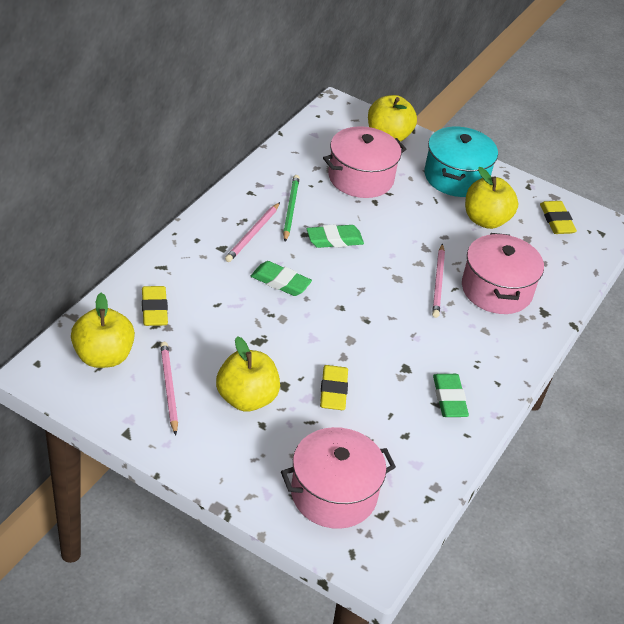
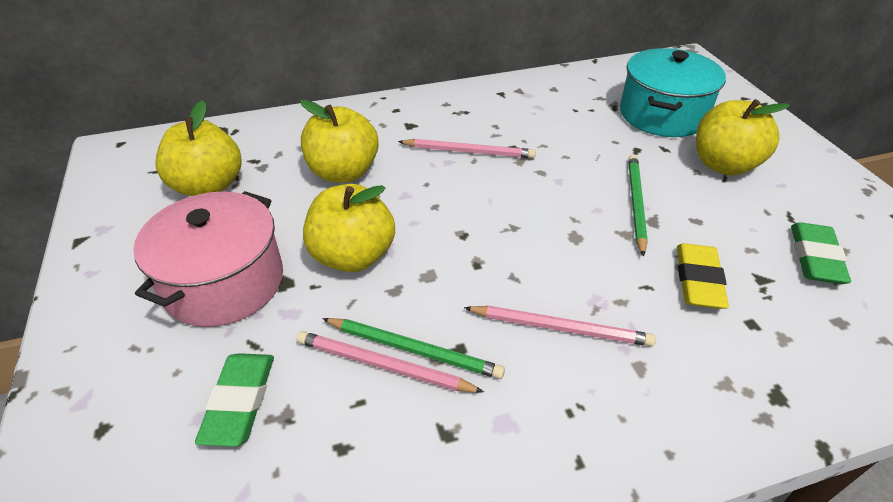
green eraser: 3 -> 2
green pencil: 1 -> 2
pink pot: 3 -> 1
yellow eraser: 3 -> 1

